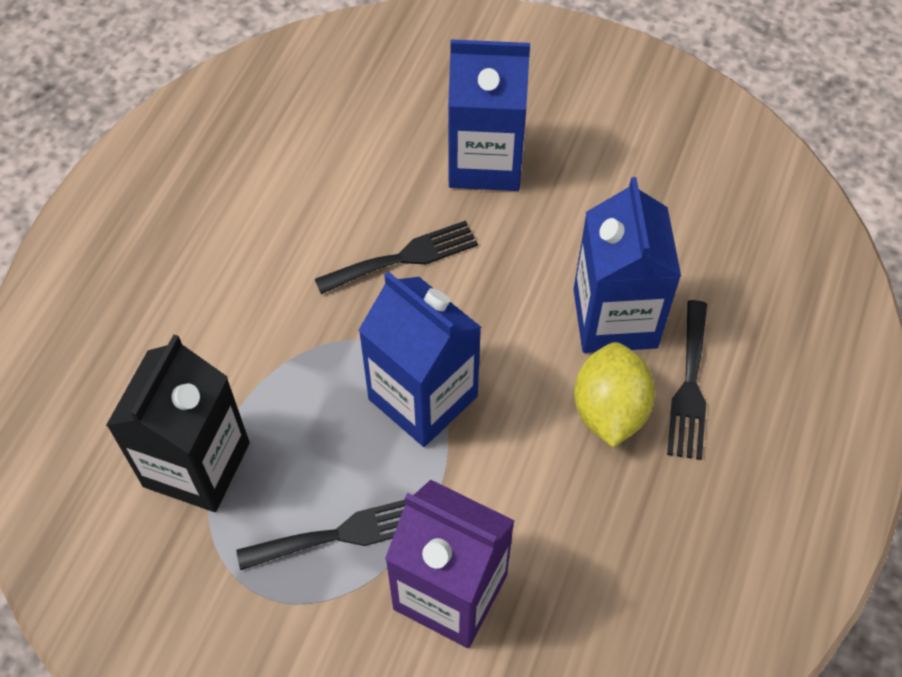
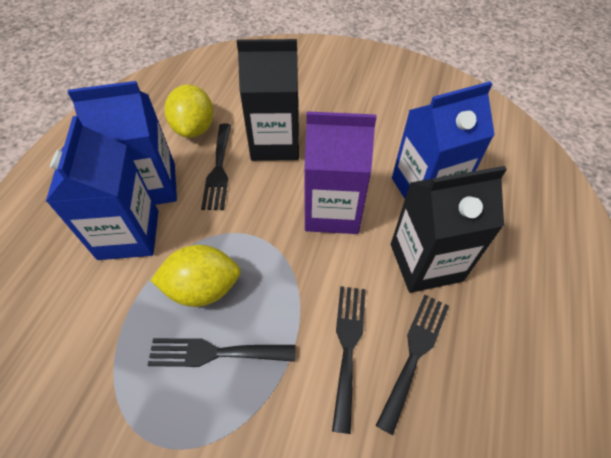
black carton: 1 -> 2
black fork: 3 -> 4
yellow lemon: 1 -> 2

